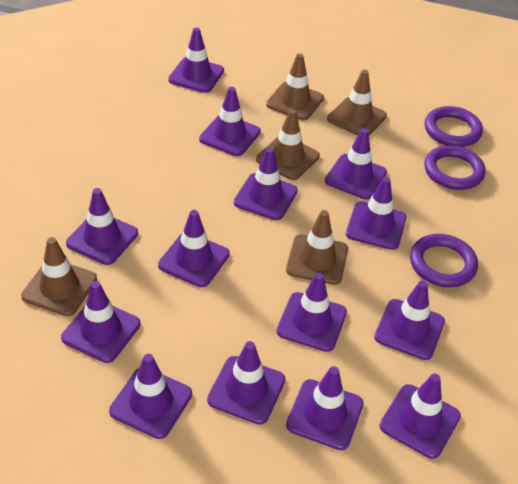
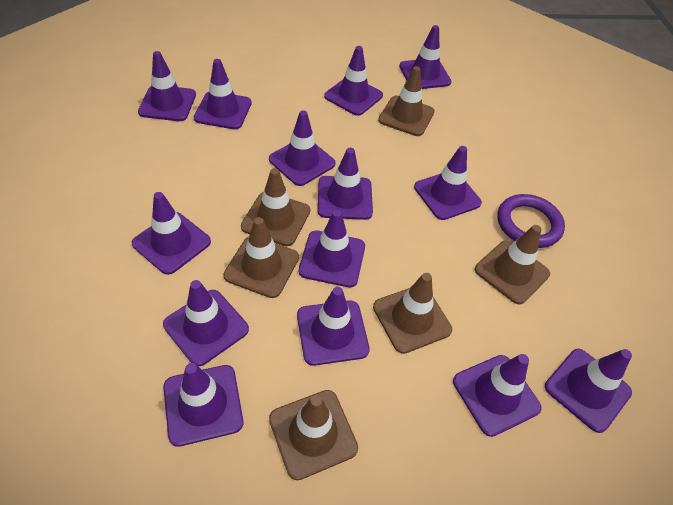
brown traffic cone: 5 -> 6
purple ring: 3 -> 1

